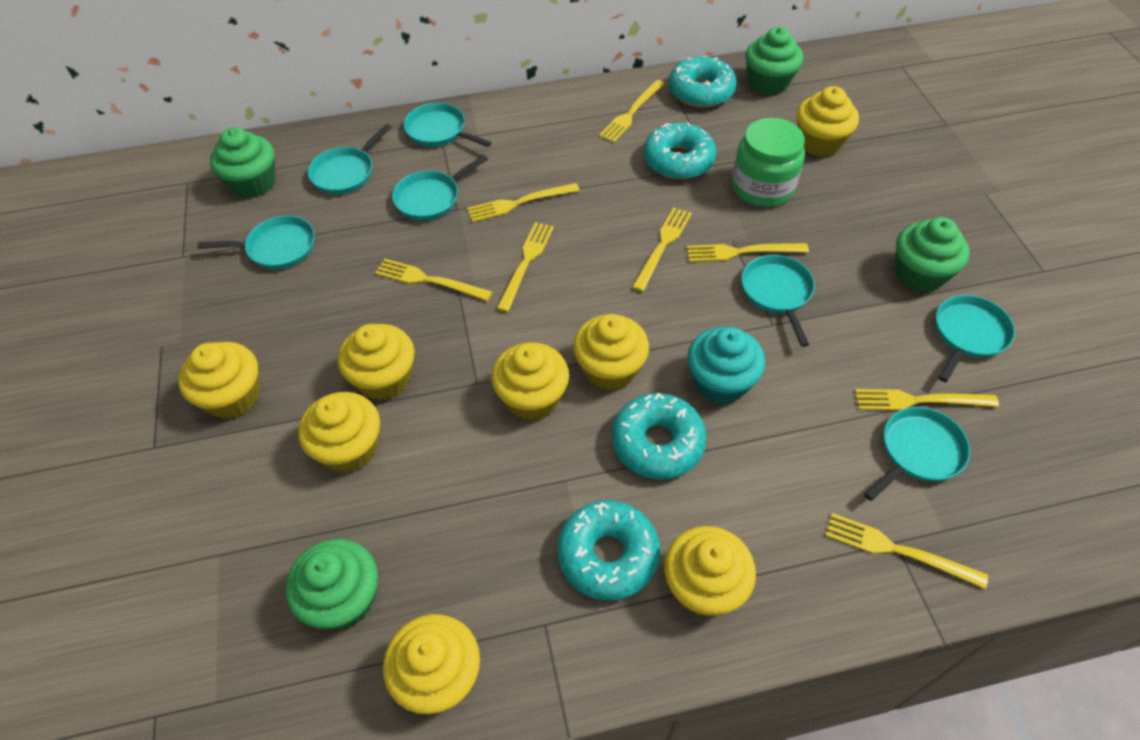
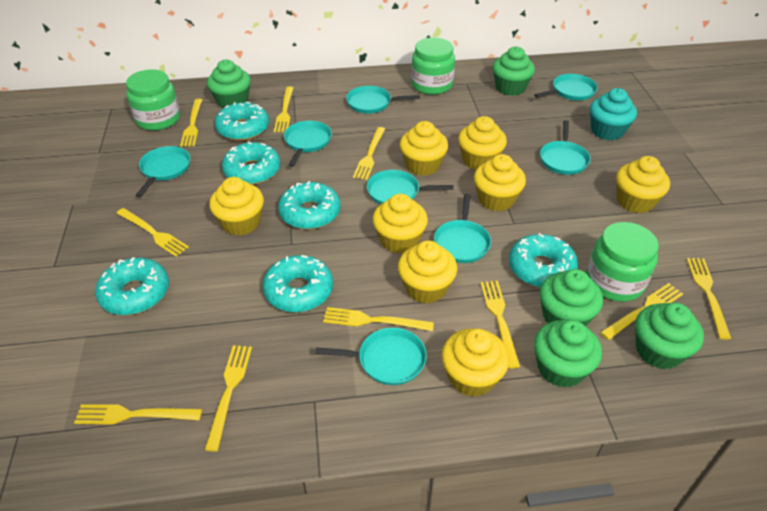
green cupcake: 4 -> 5
green jar: 1 -> 3
turquoise donut: 4 -> 6
turquoise pan: 7 -> 8
yellow fork: 8 -> 10

